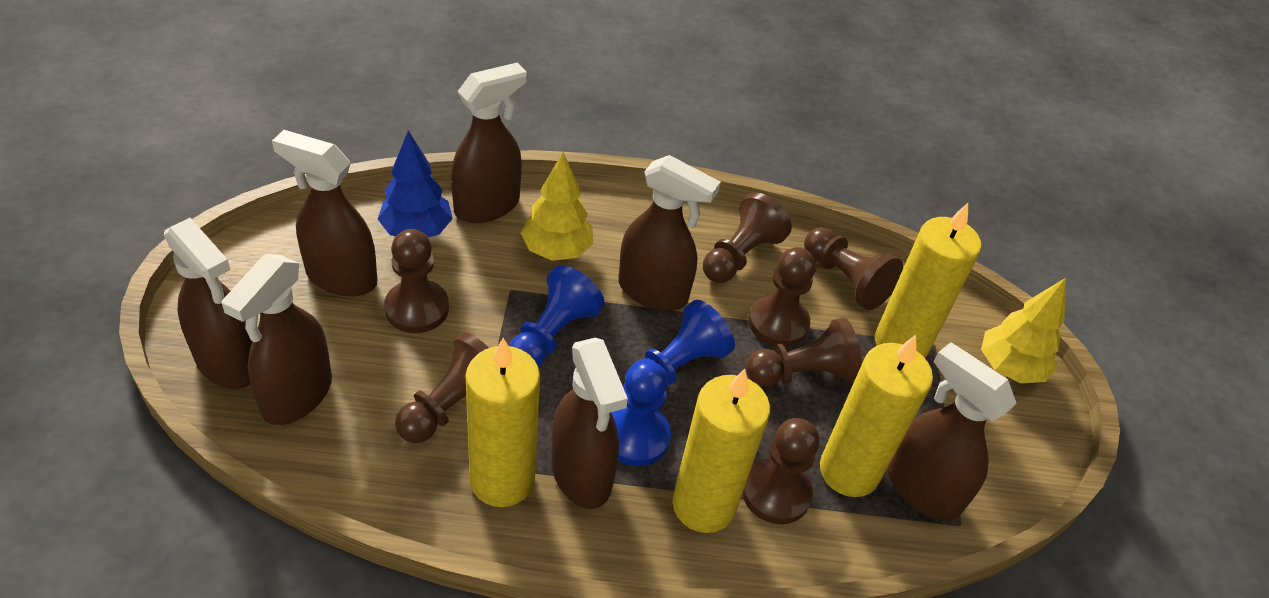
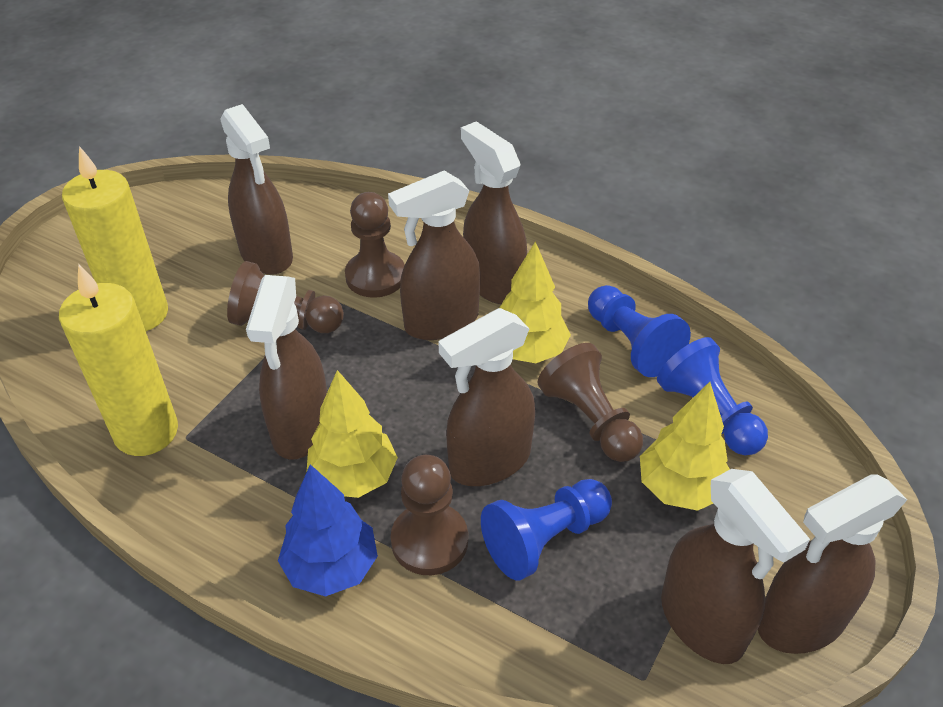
brown pawn: 7 -> 4
yellow candle: 4 -> 2
yellow tree: 2 -> 3

